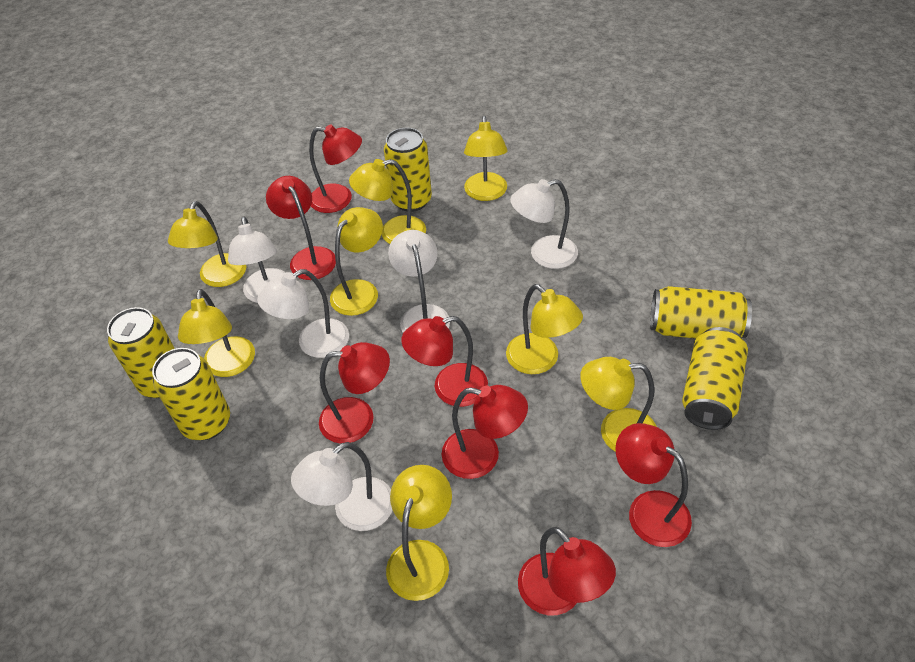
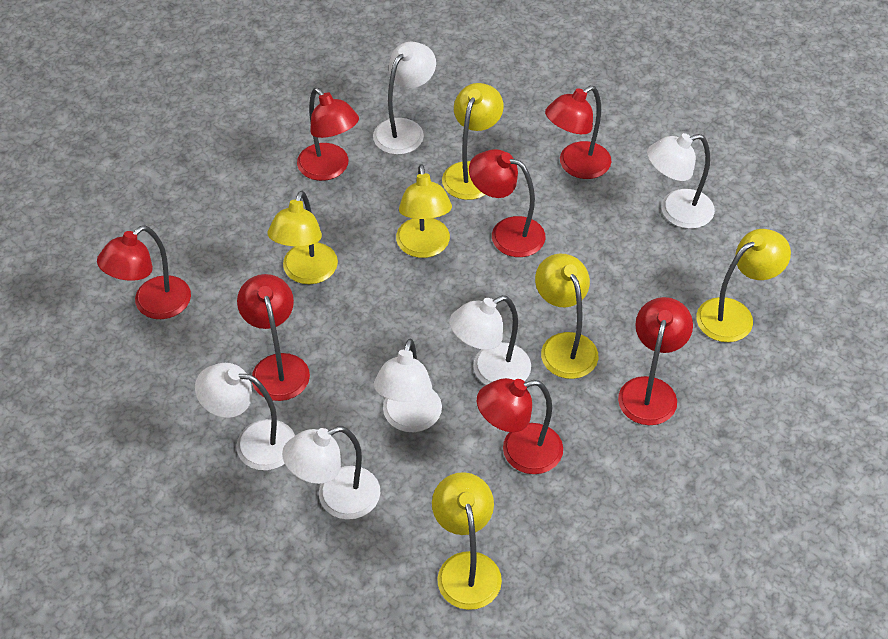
white lamp: 5 -> 6
yellow can: 5 -> 0
yellow lamp: 8 -> 6

